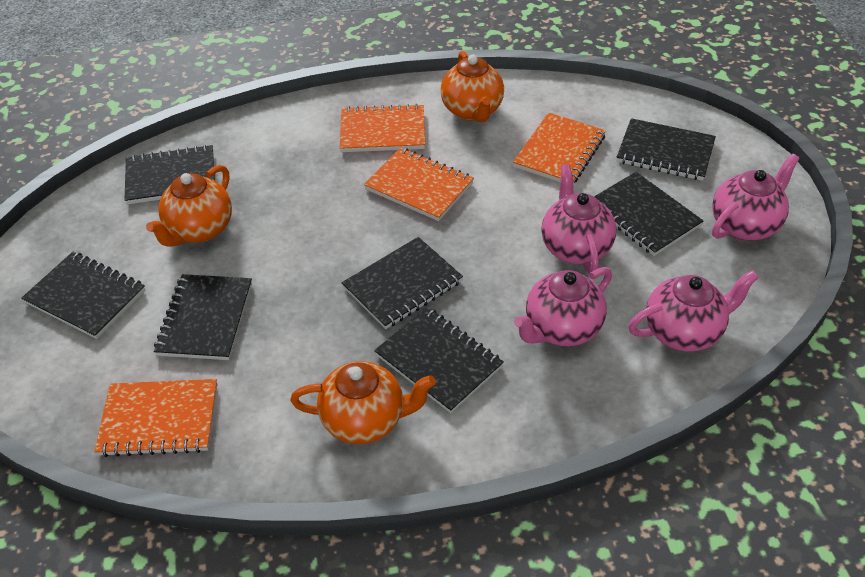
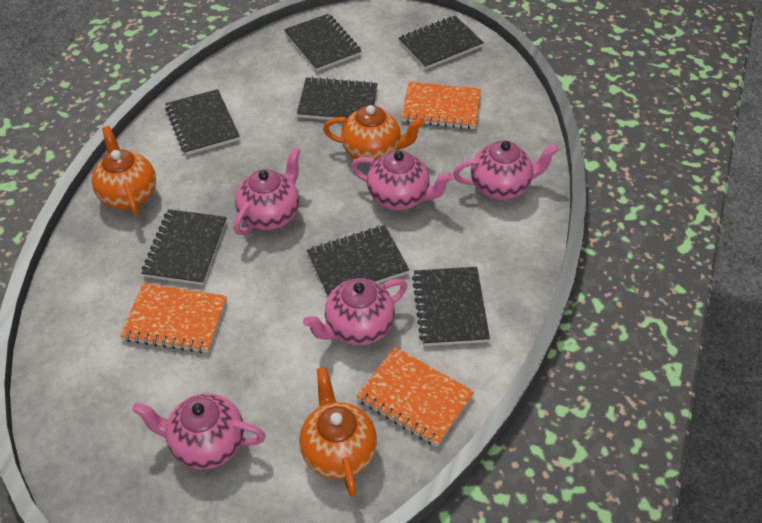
orange notebook: 4 -> 3
pink teapot: 4 -> 5

